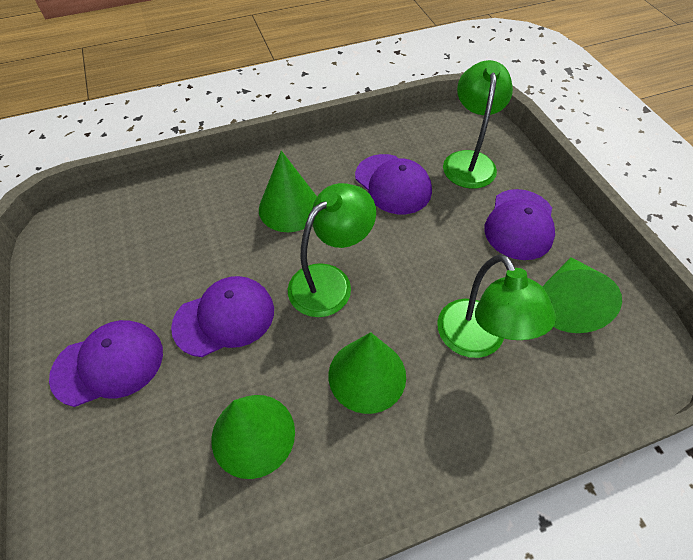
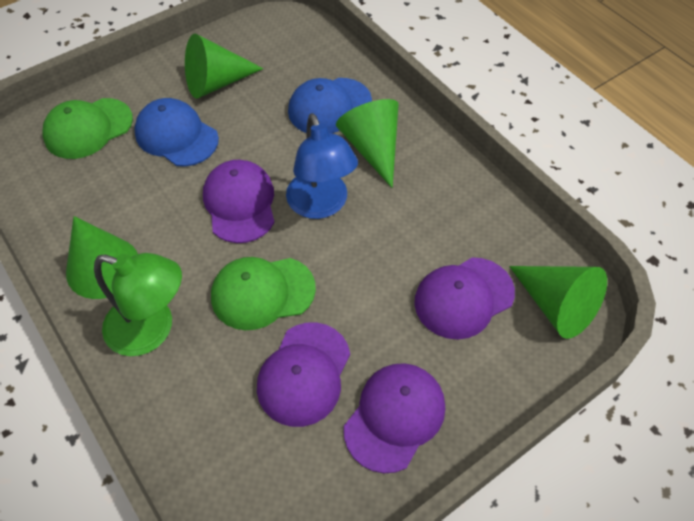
blue cap: 0 -> 2
blue lamp: 0 -> 1
green cap: 0 -> 2
green lamp: 3 -> 1

